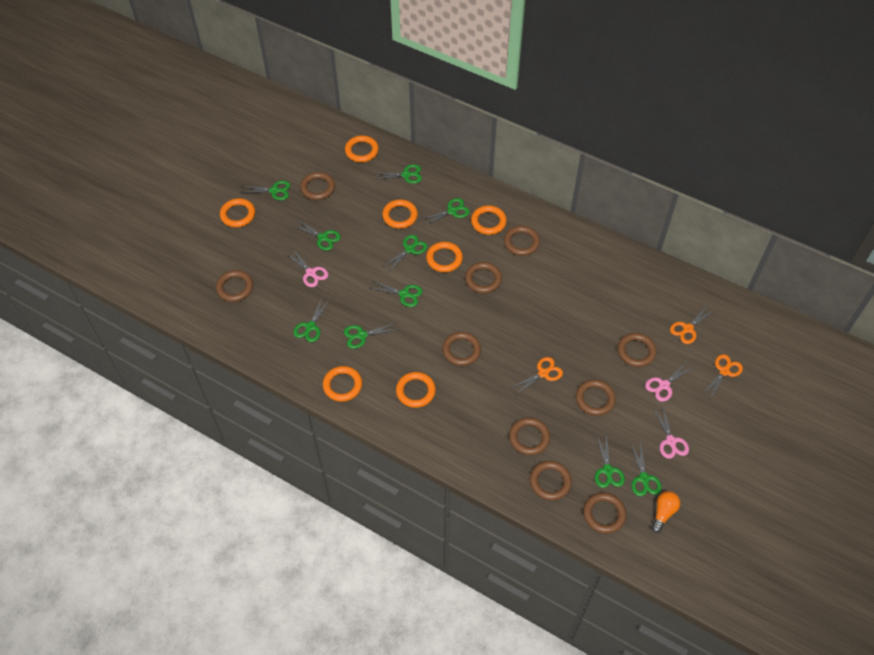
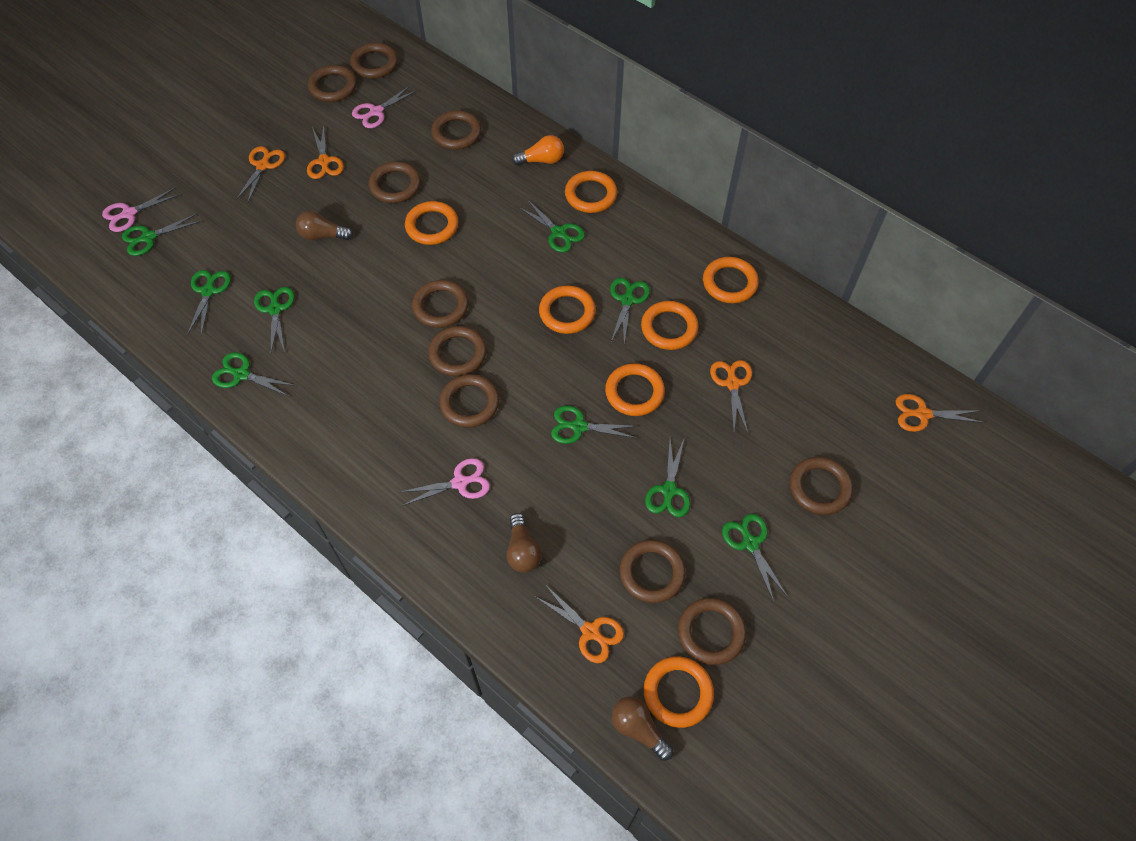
brown light bulb: 0 -> 3
green scissors: 10 -> 9
orange scissors: 3 -> 5

